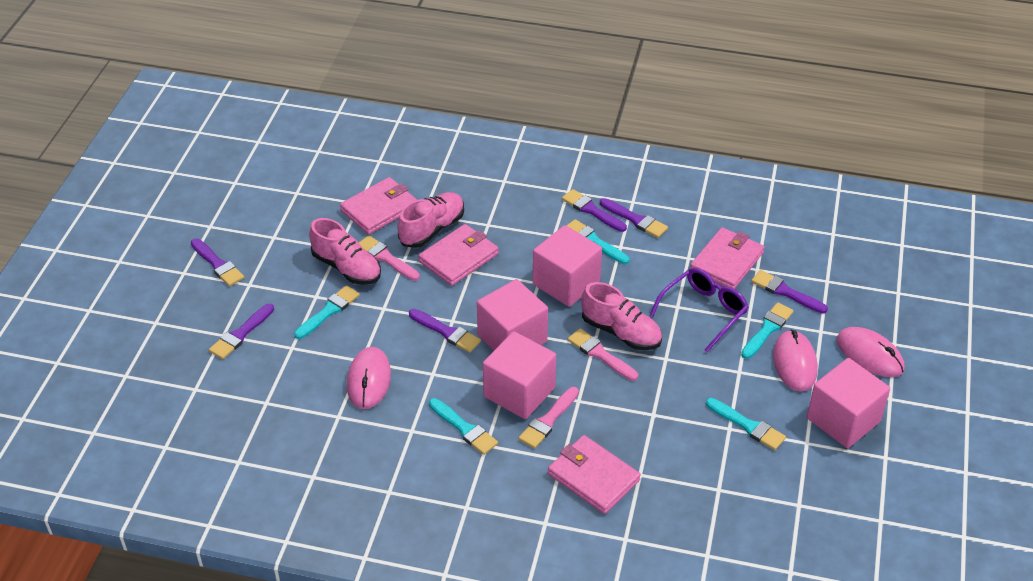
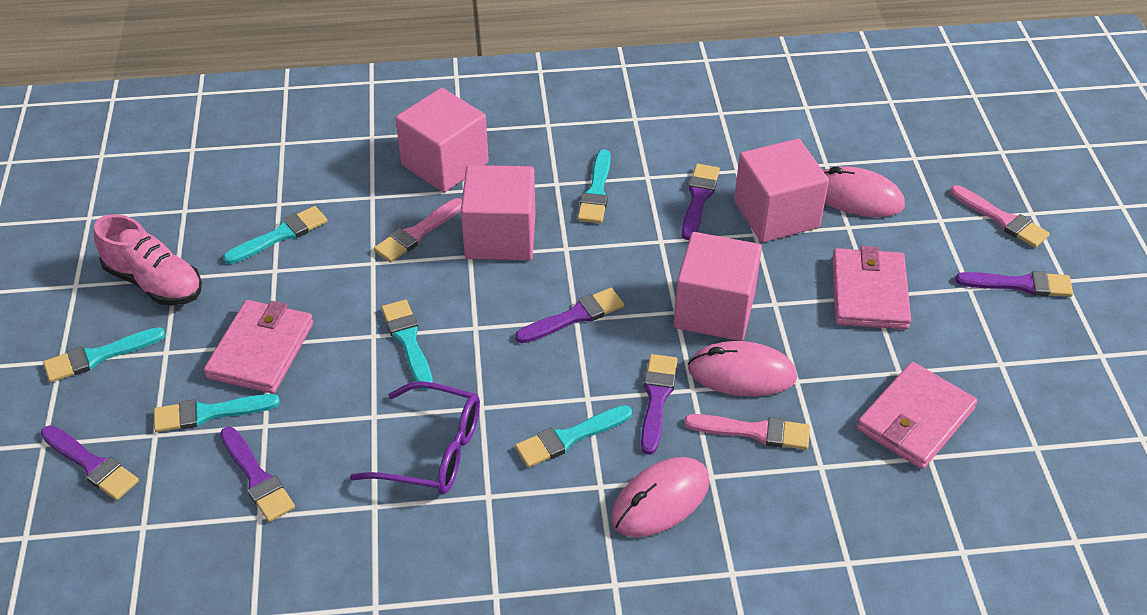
pink shoe: 3 -> 1
pink wallet: 4 -> 3
turquoise brush: 5 -> 6

